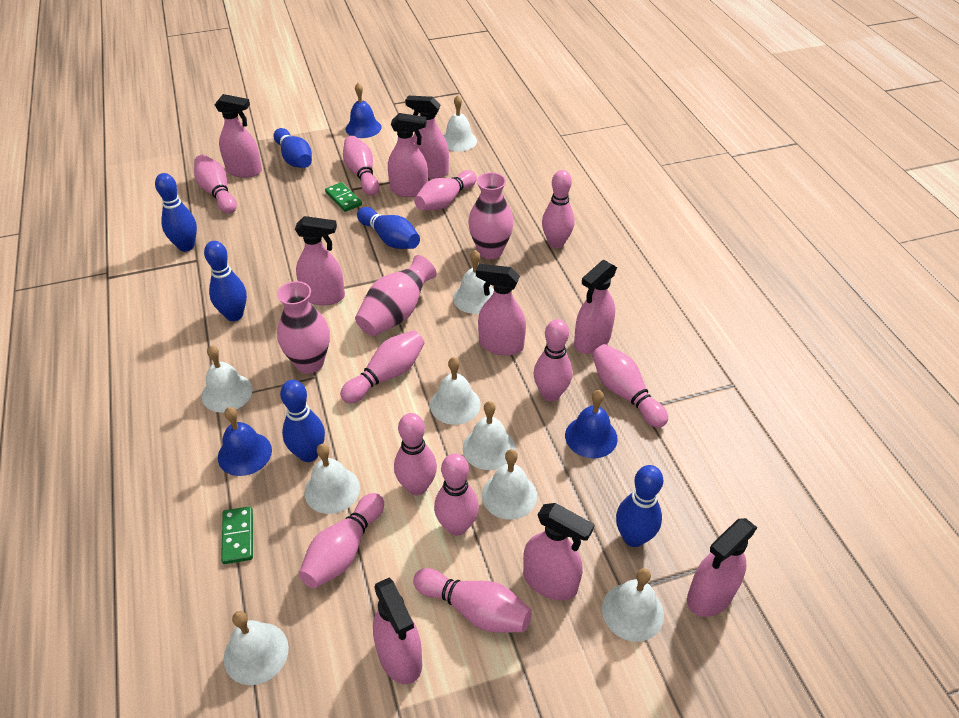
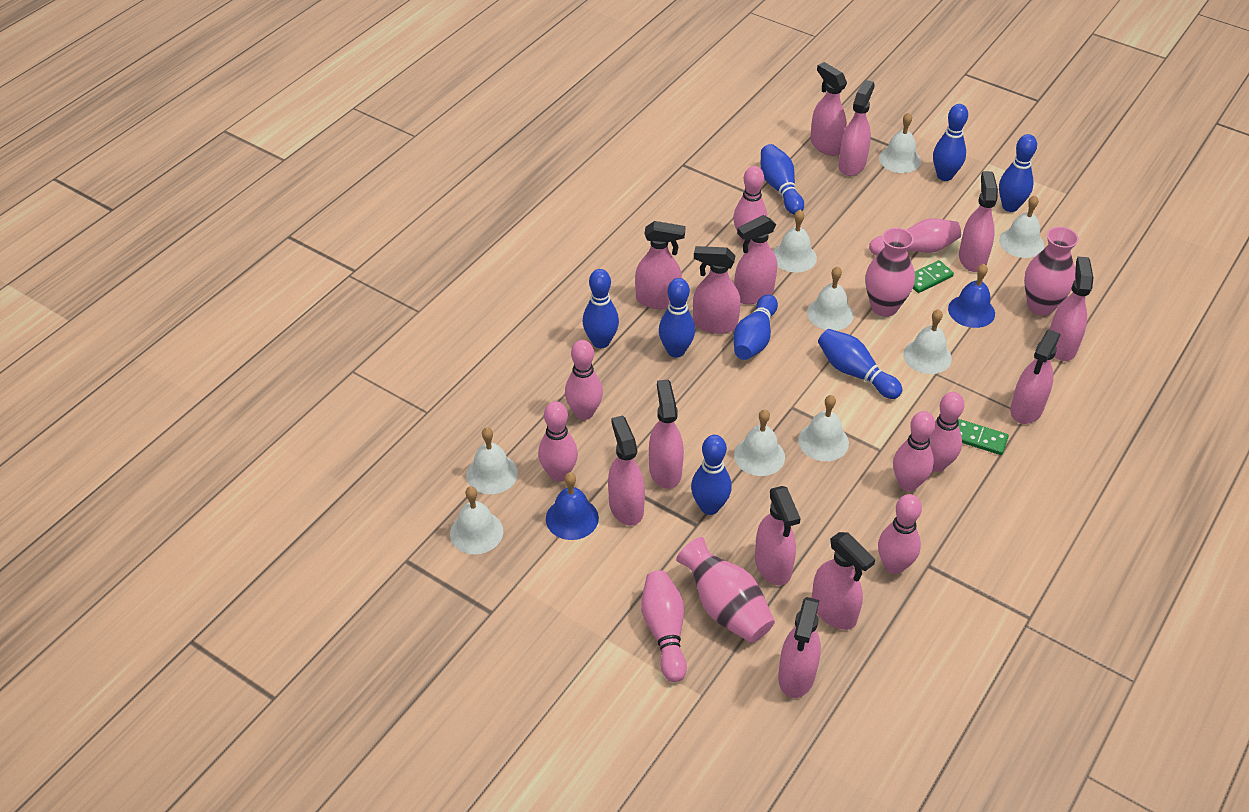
blue bell: 3 -> 2
blue bowling pin: 6 -> 8
pink bowling pin: 11 -> 8
pink spray bottle: 9 -> 13

